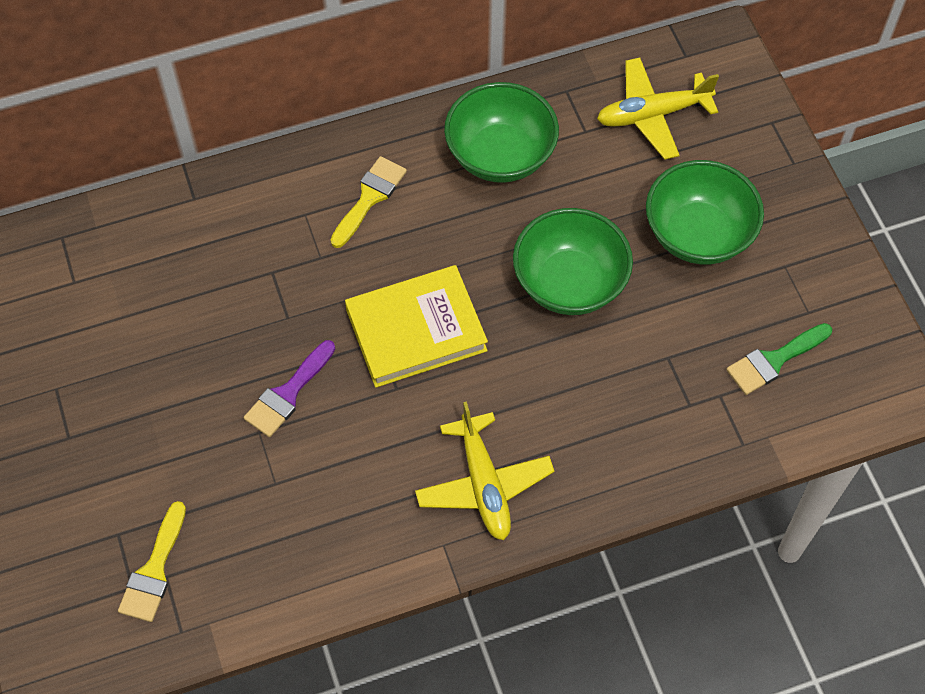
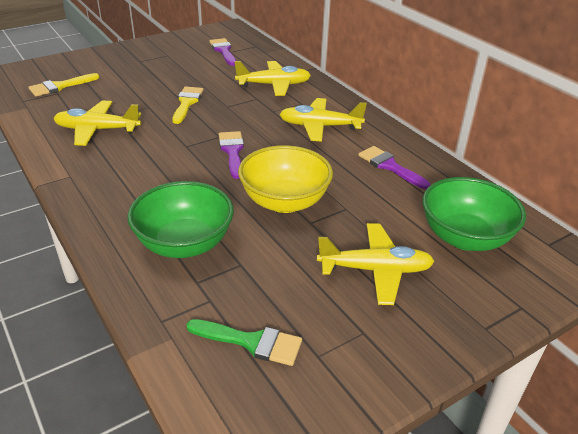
green bowl: 3 -> 2
purple brush: 1 -> 3
yellow book: 1 -> 0
yellow bowl: 0 -> 1
yellow plane: 2 -> 4

